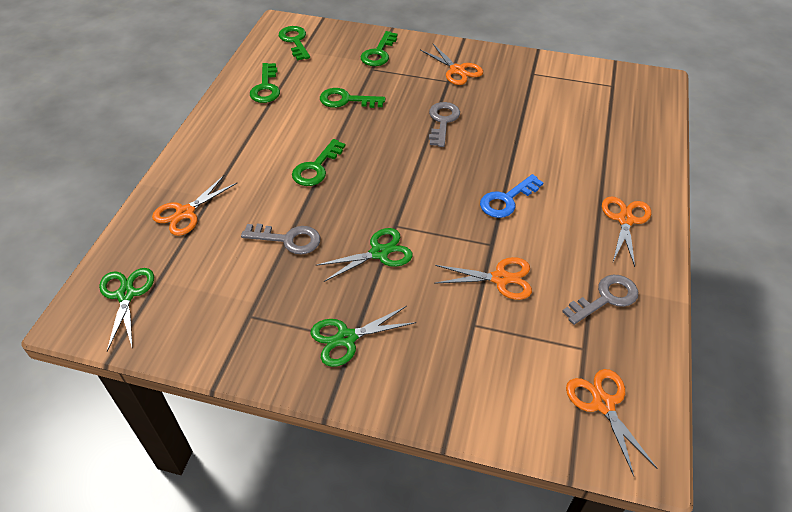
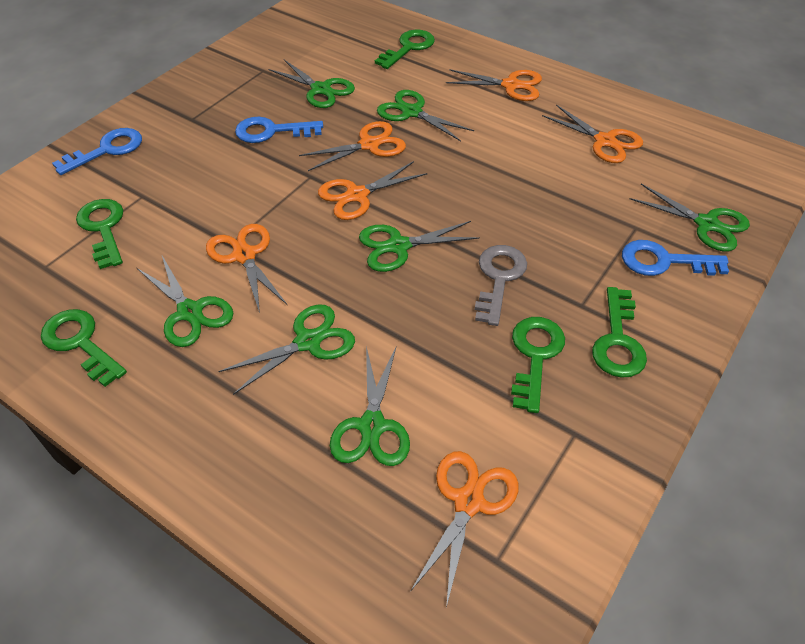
blue key: 1 -> 3
green scissors: 3 -> 7
grey key: 3 -> 1
orange scissors: 5 -> 6

